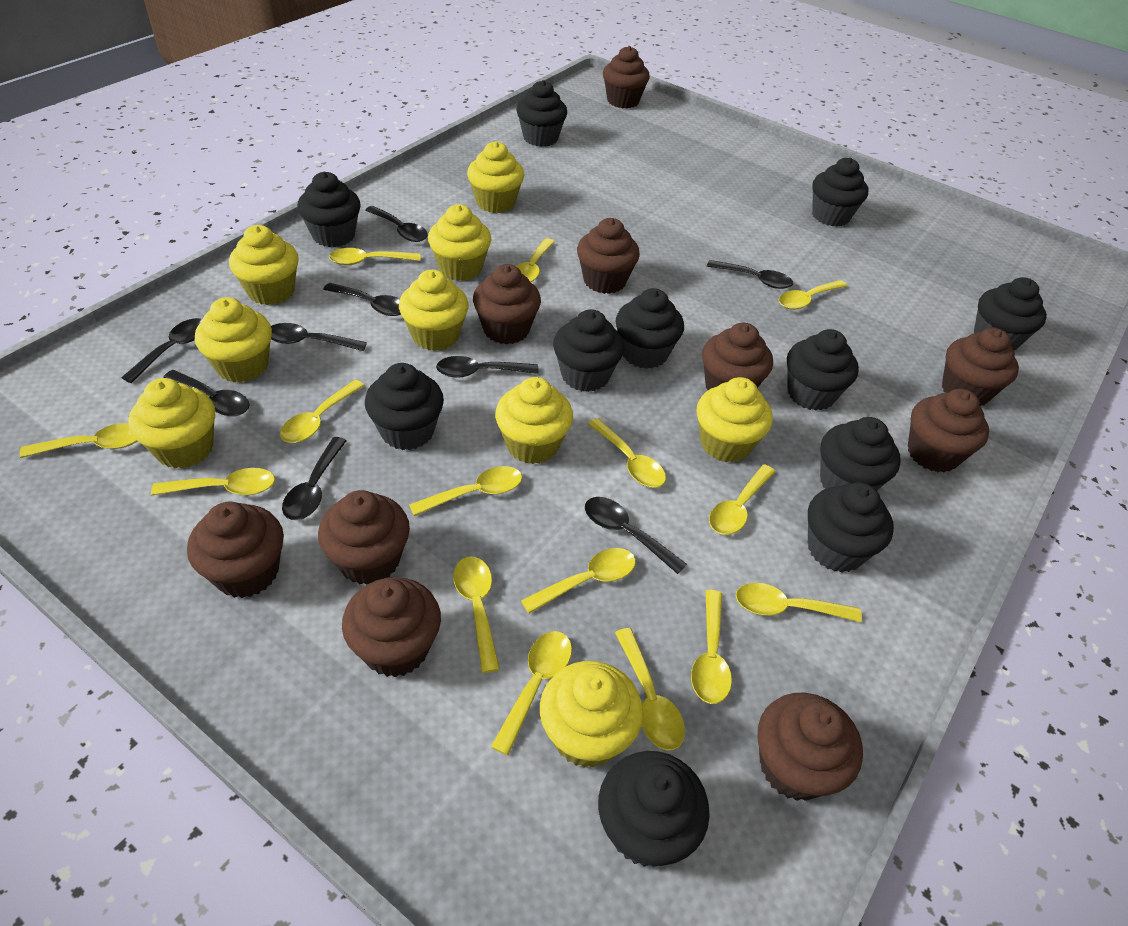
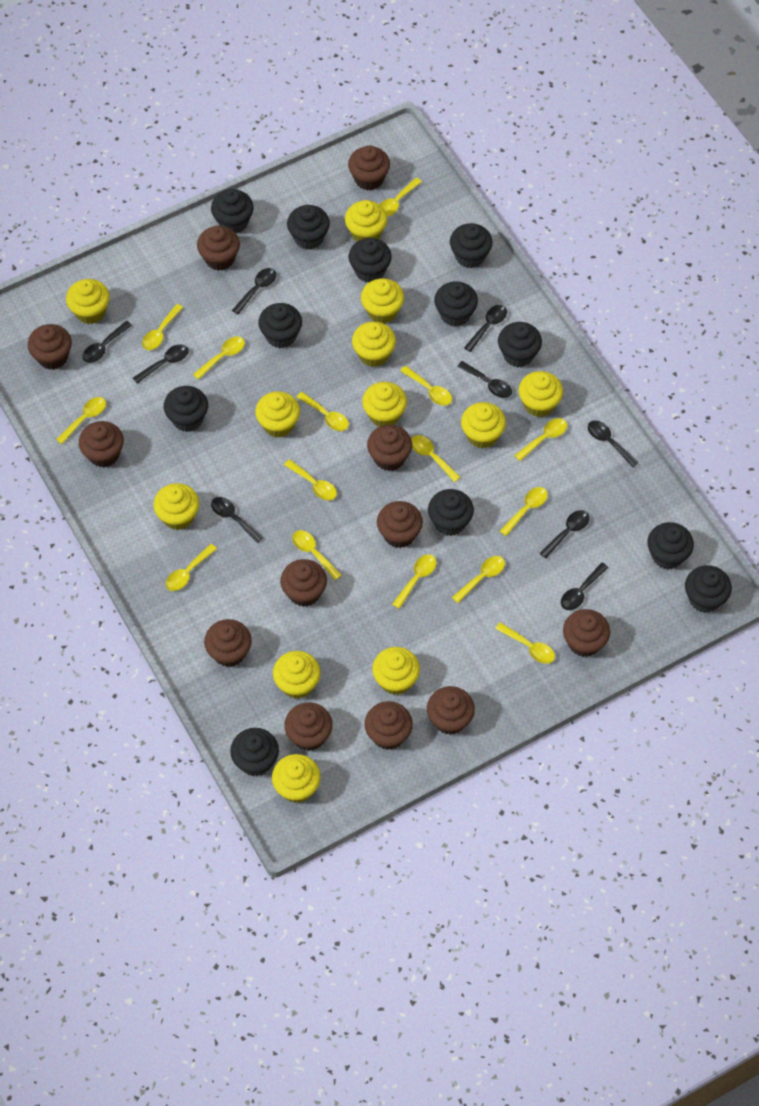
black cupcake: 11 -> 12
brown cupcake: 10 -> 12
yellow cupcake: 9 -> 12

